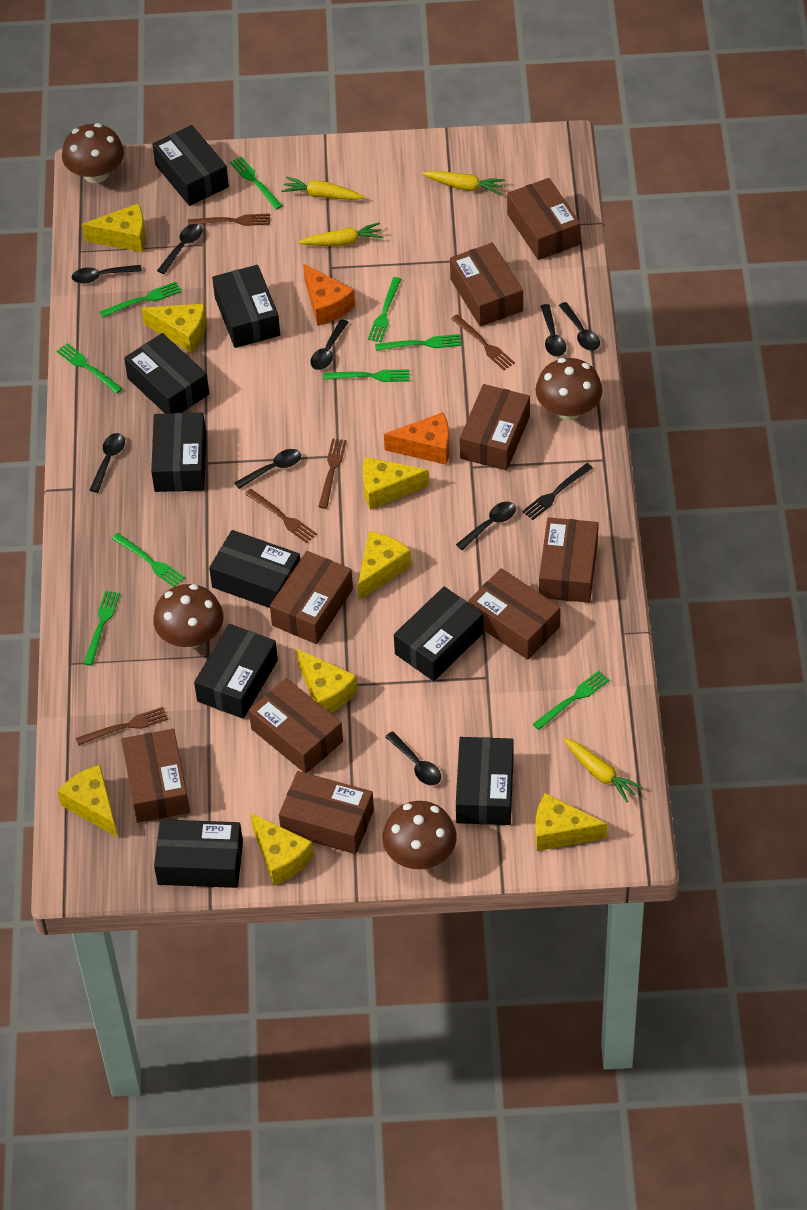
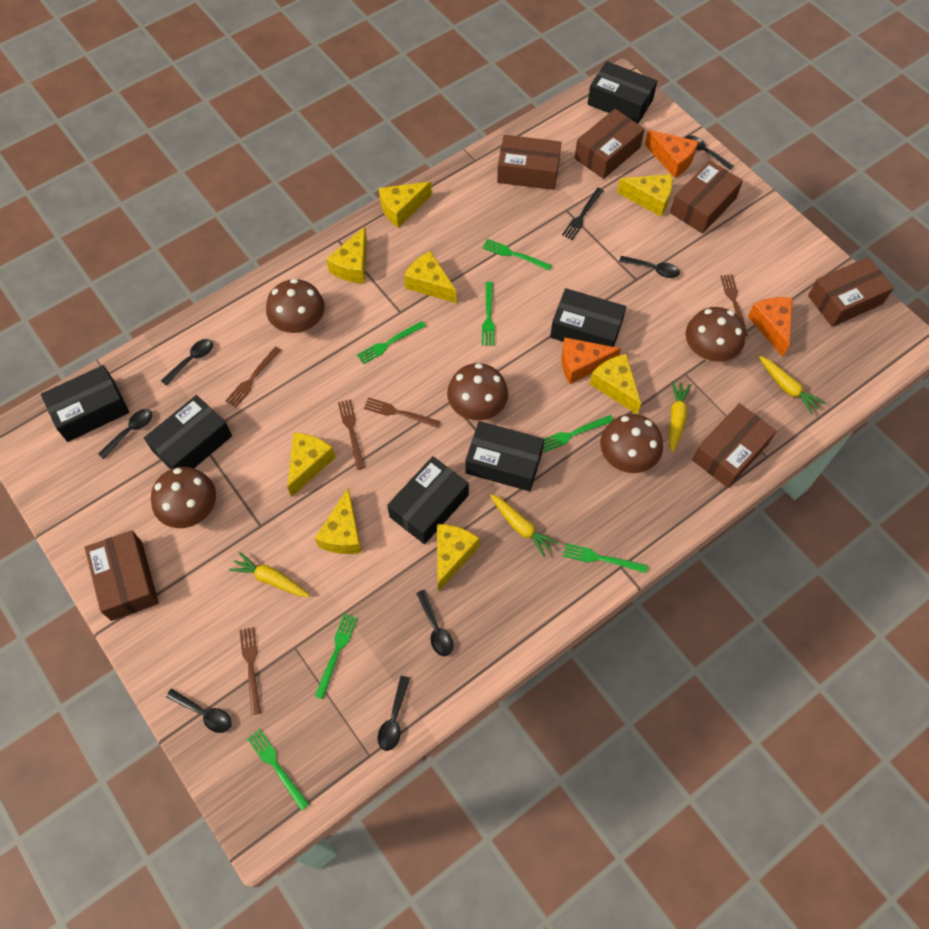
black box: 9 -> 6
black spoon: 9 -> 7
brown box: 9 -> 6
brown mushroom: 4 -> 5
green fork: 9 -> 7
orange cheese: 2 -> 3

